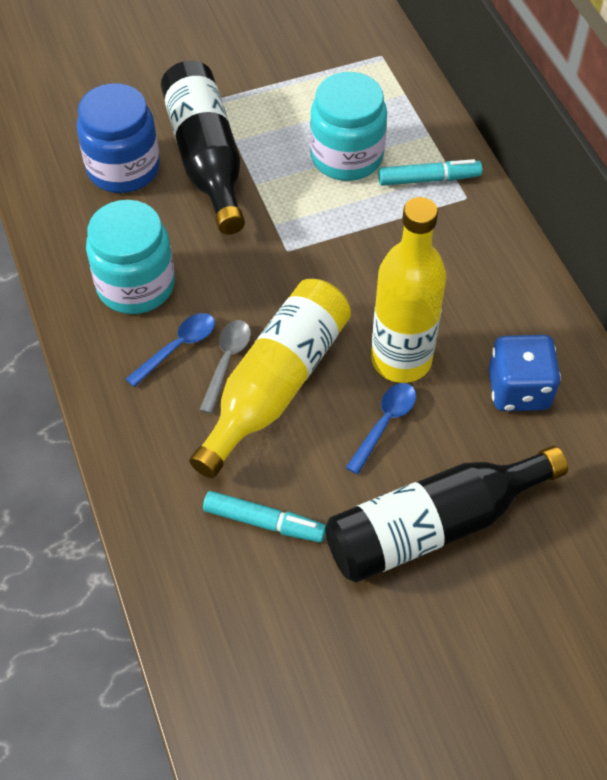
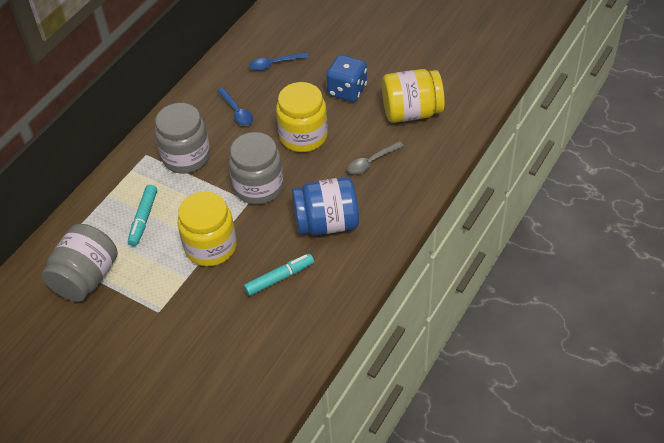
black bottle: 2 -> 0
grey jar: 0 -> 3
turquoise jar: 2 -> 0
yellow bottle: 2 -> 0
yellow jar: 0 -> 3

